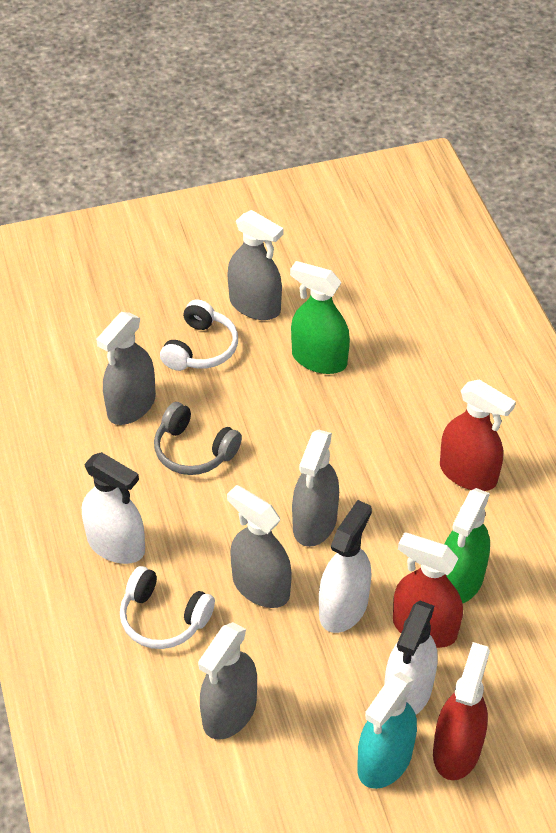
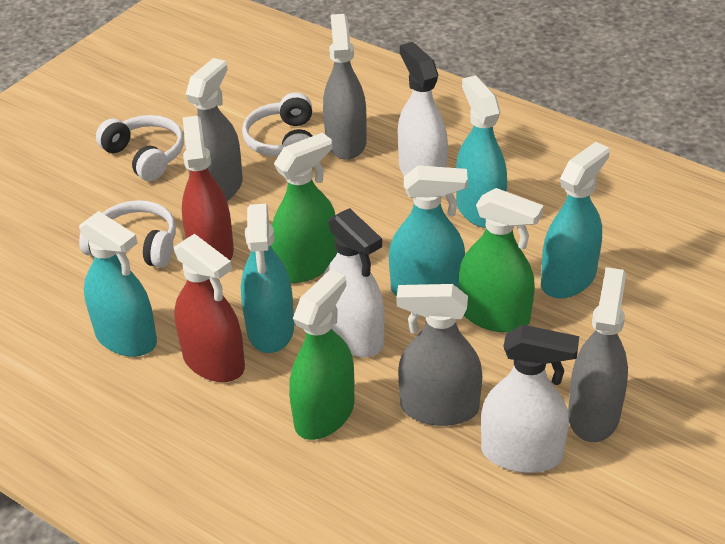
green spray bottle: 2 -> 3
grey headphones: 1 -> 0
grey spray bottle: 5 -> 4
red spray bottle: 3 -> 2
turquoise spray bottle: 1 -> 5
white headphones: 2 -> 3

